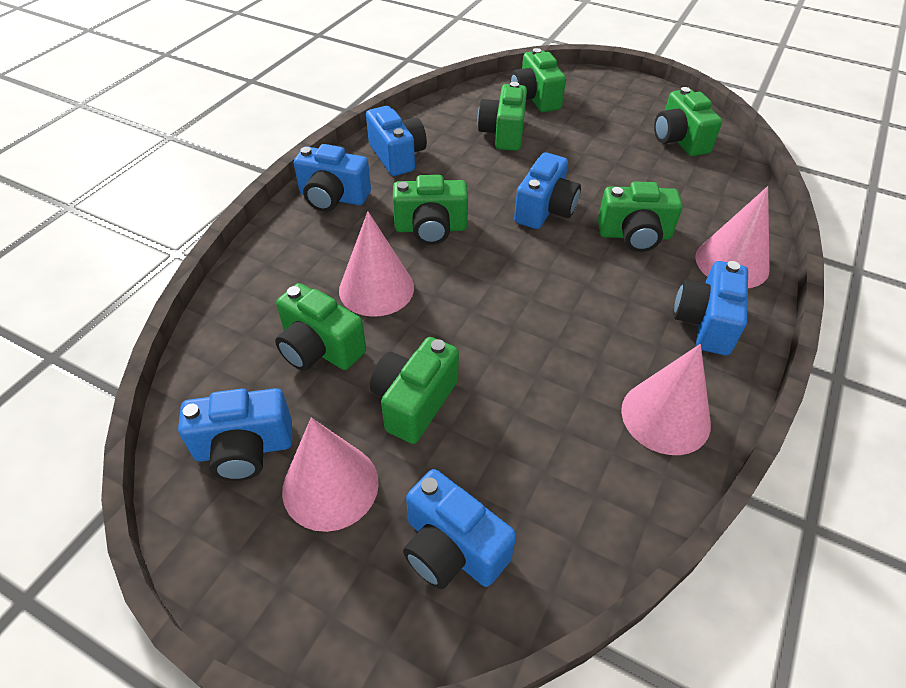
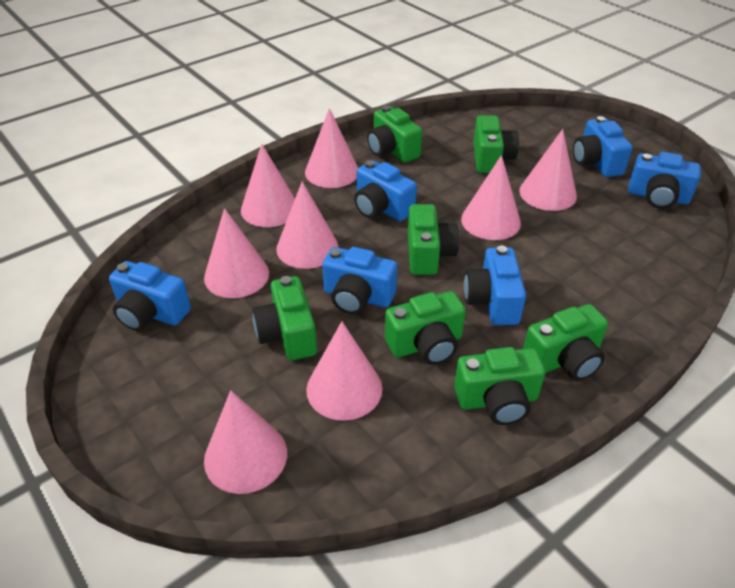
pink cone: 4 -> 8

